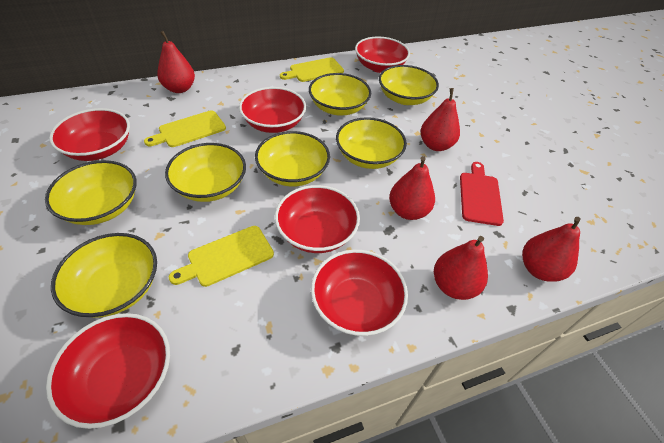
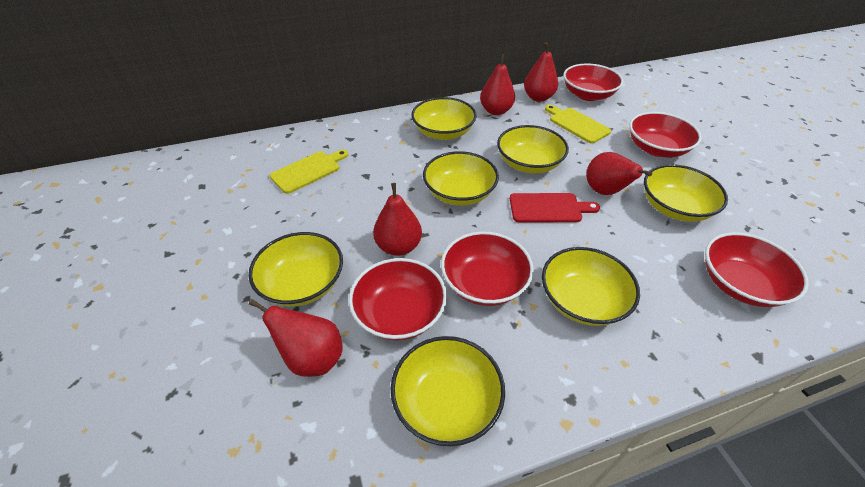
red bowl: 6 -> 5
yellow cutting board: 3 -> 2

